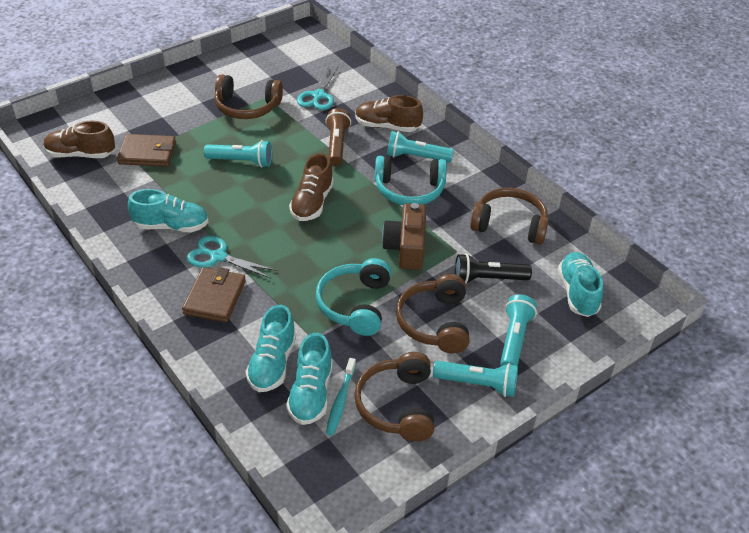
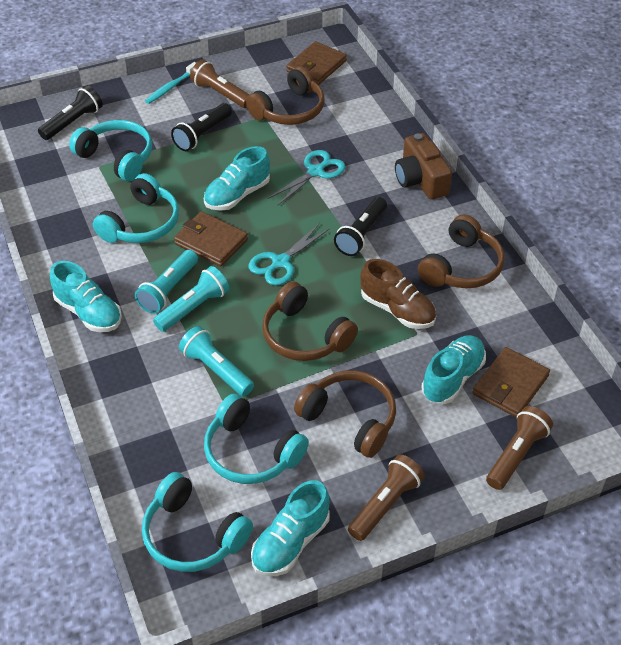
black flashlight: 1 -> 3
brown flashlight: 1 -> 3
brown shoe: 3 -> 1
brown wallet: 2 -> 3
turquoise flashlight: 4 -> 3
turquoise headphones: 2 -> 4

